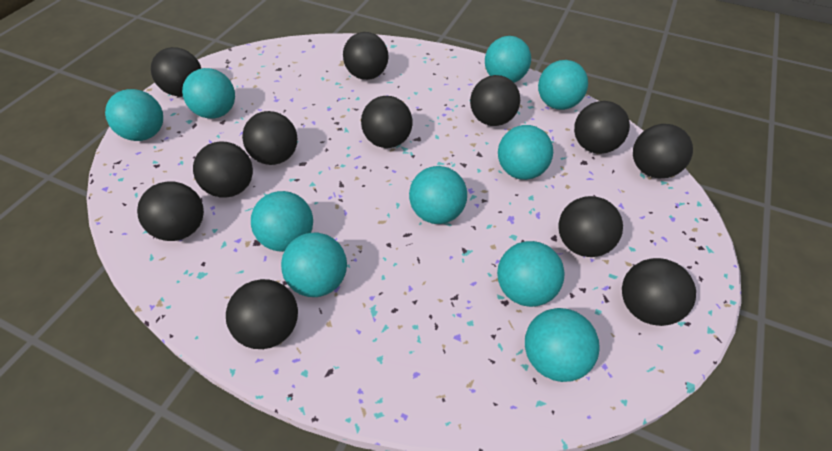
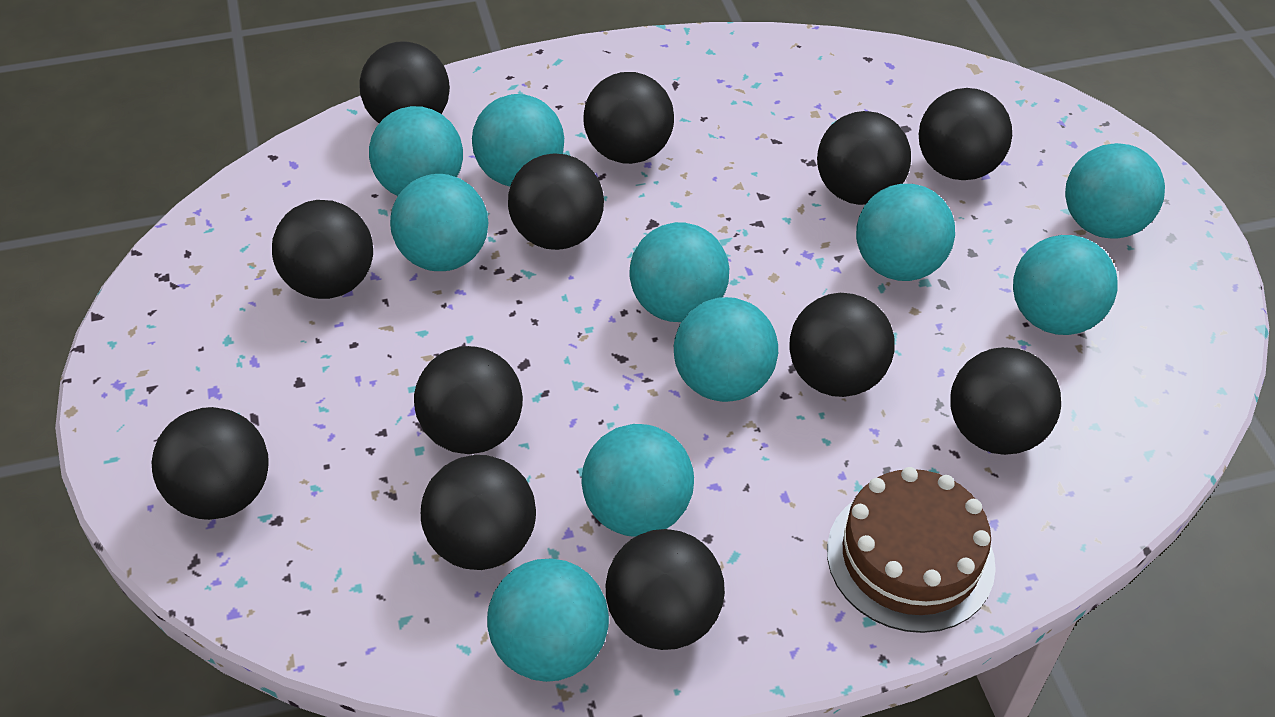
brown cake: 0 -> 1

